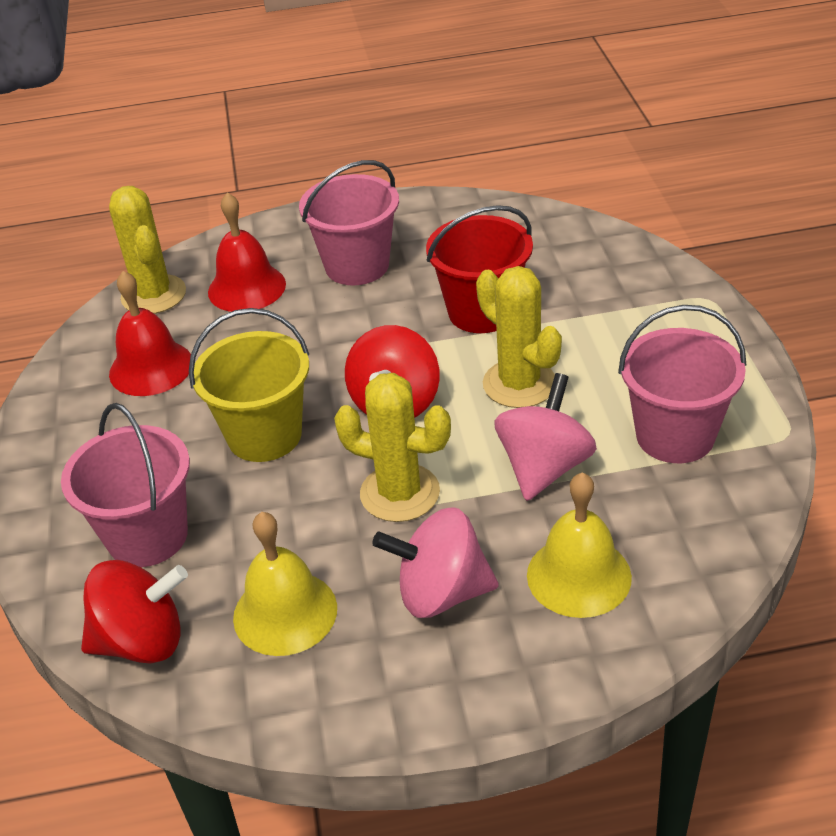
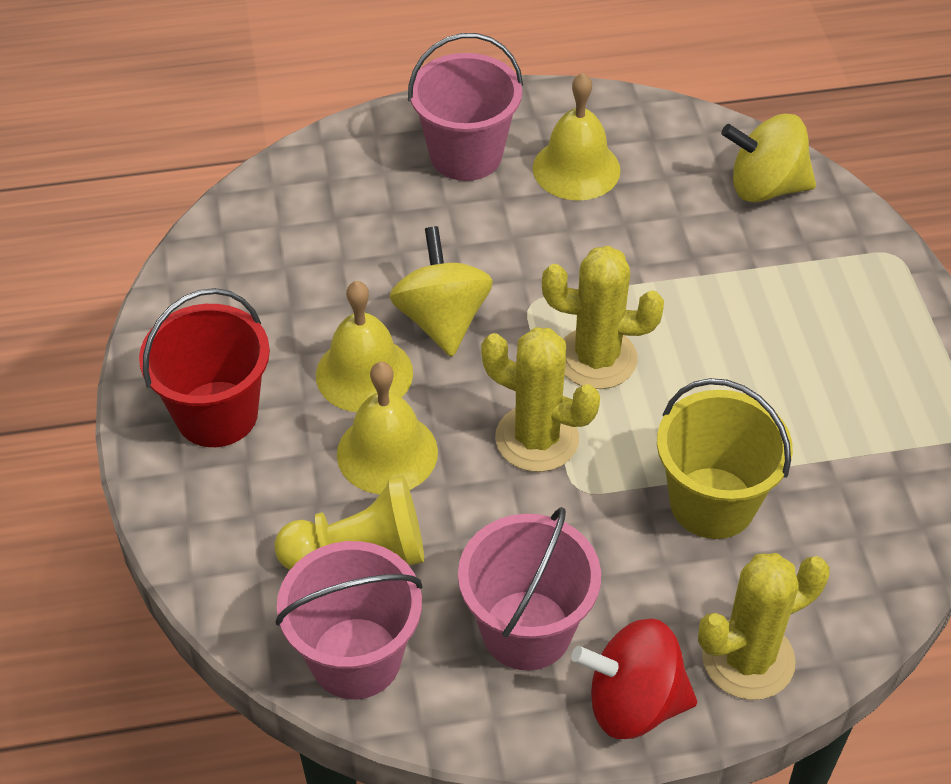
pink spinning top: 2 -> 0
red bell: 2 -> 0
red spinning top: 2 -> 1
yellow bell: 2 -> 3
yellow pawn: 0 -> 1
yellow spinning top: 0 -> 2

